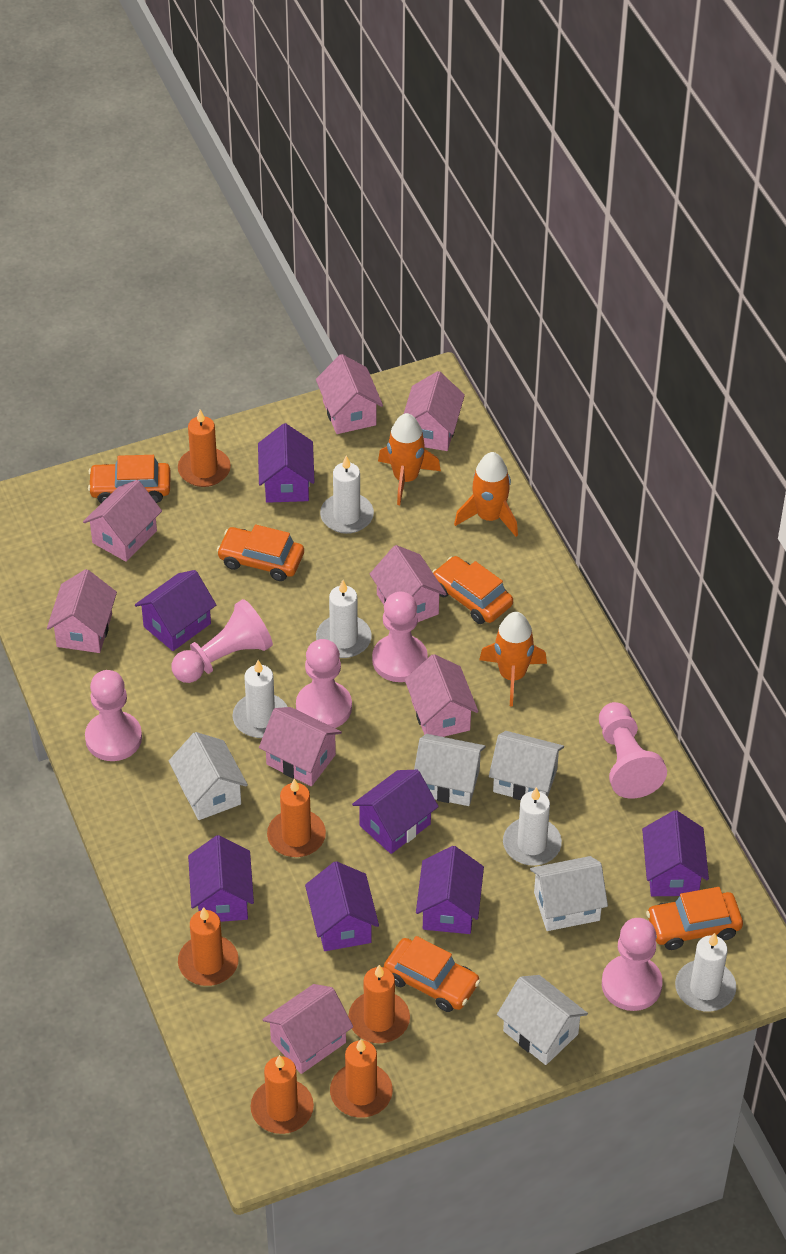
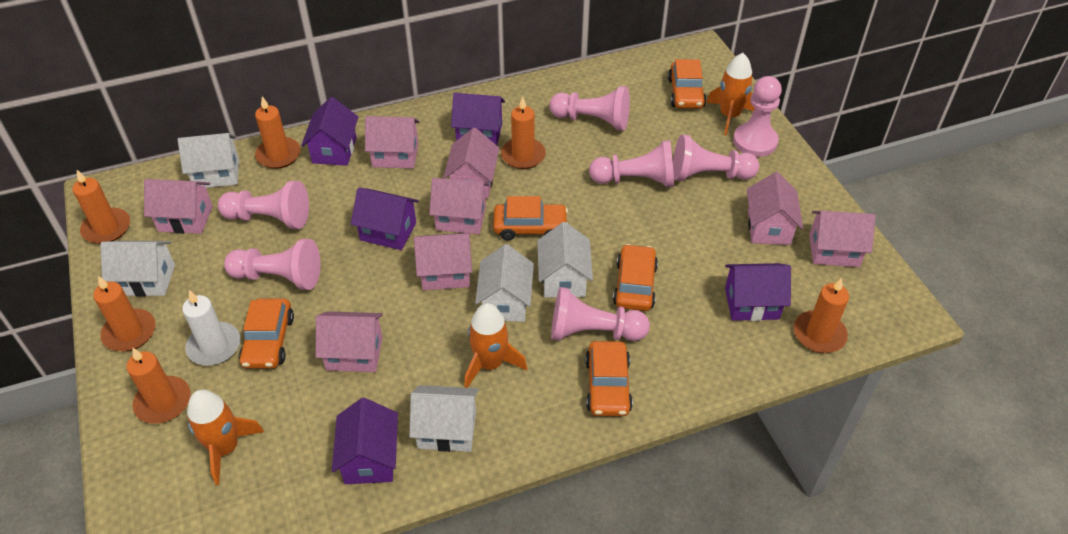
pink pawn: 6 -> 7
purple house: 7 -> 5
white candle: 5 -> 1

